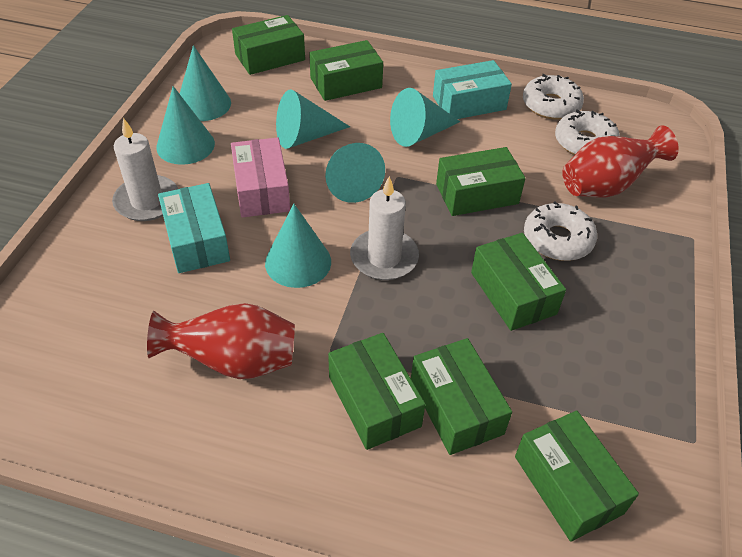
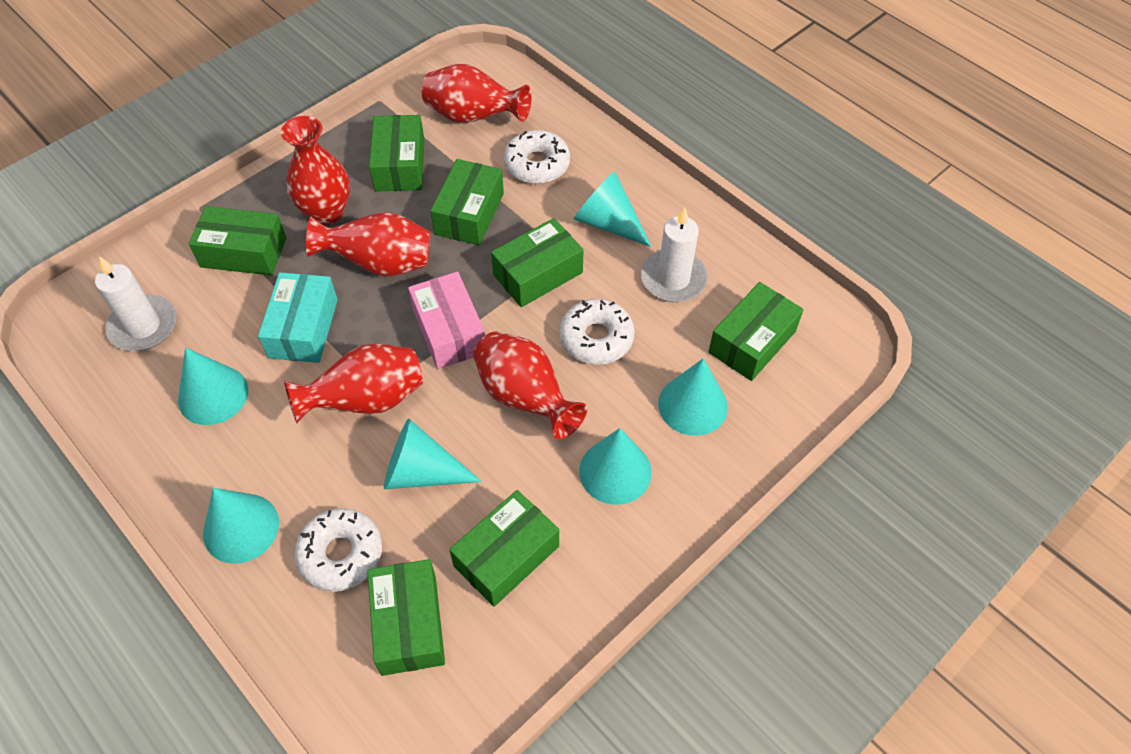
red vase: 2 -> 5
turquoise box: 2 -> 1

